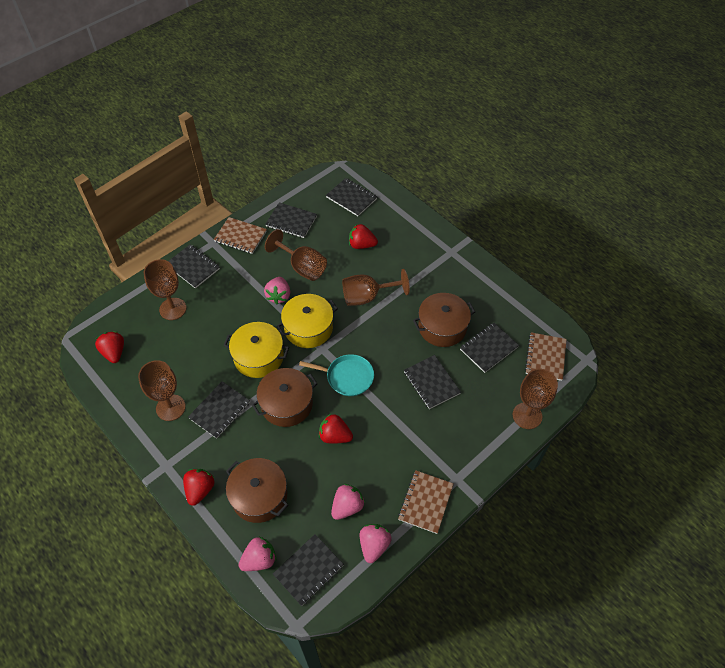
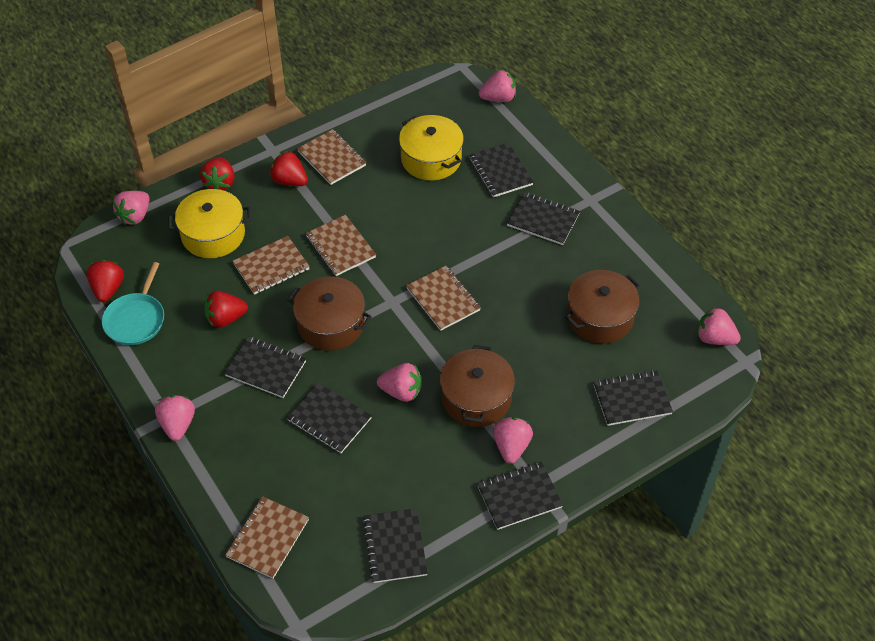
brown goblet: 5 -> 0
brown notebook: 3 -> 5
pink strawberry: 4 -> 6

